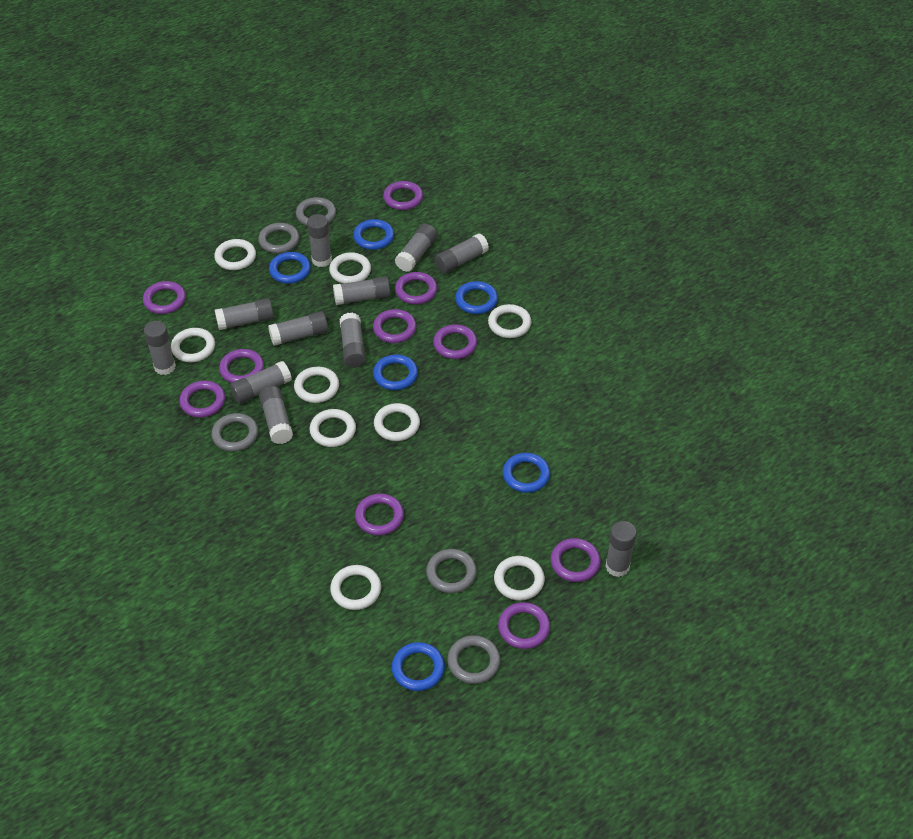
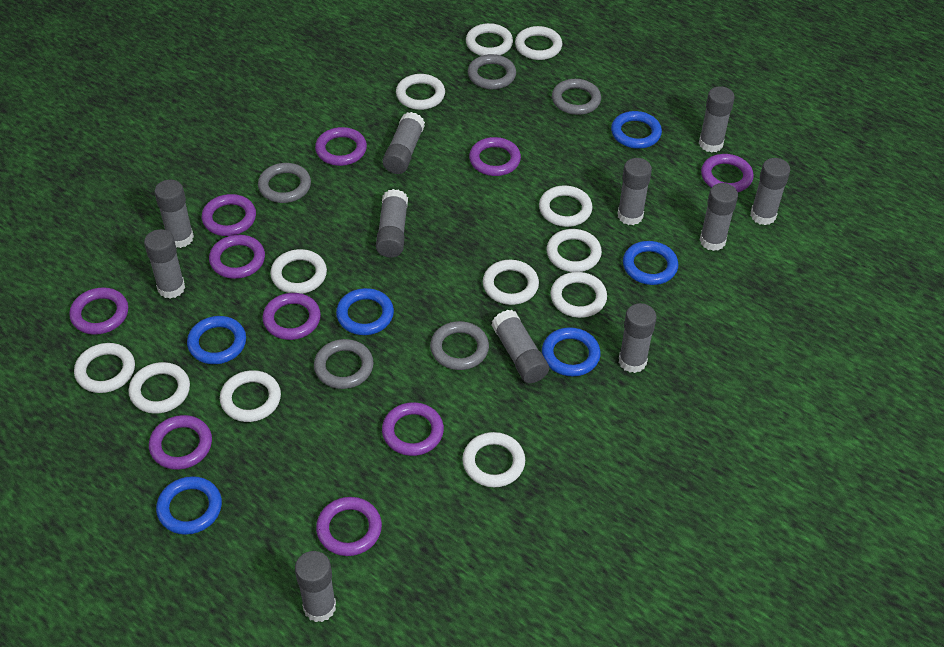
white ring: 9 -> 12

